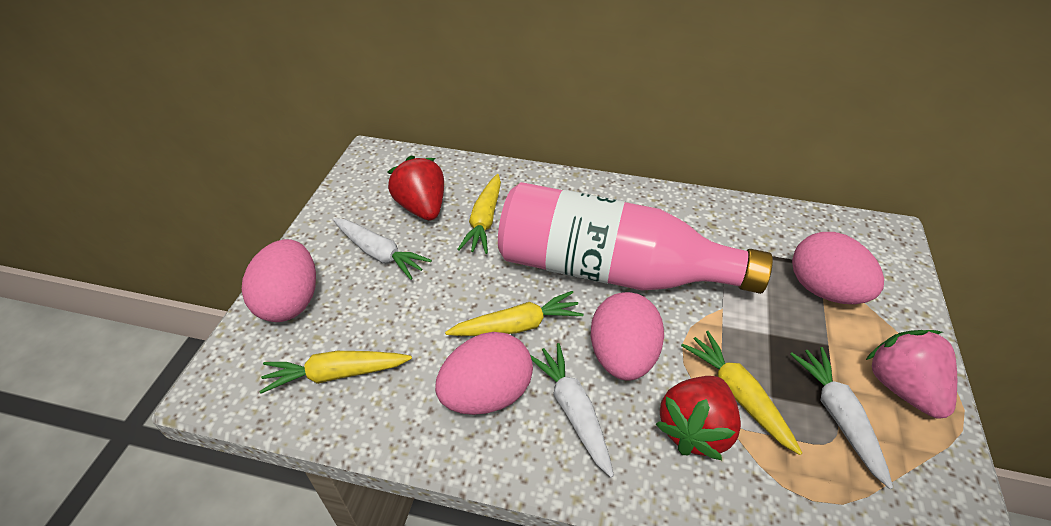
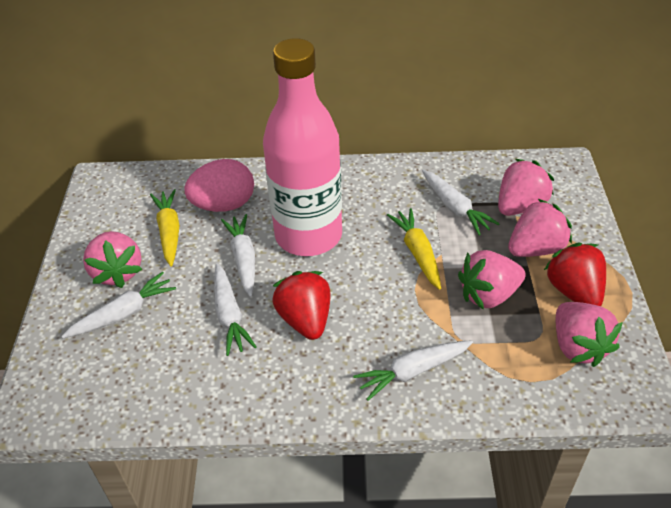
pink egg: 4 -> 1
pink strawberry: 1 -> 5
white carrot: 3 -> 5
yellow carrot: 4 -> 2

